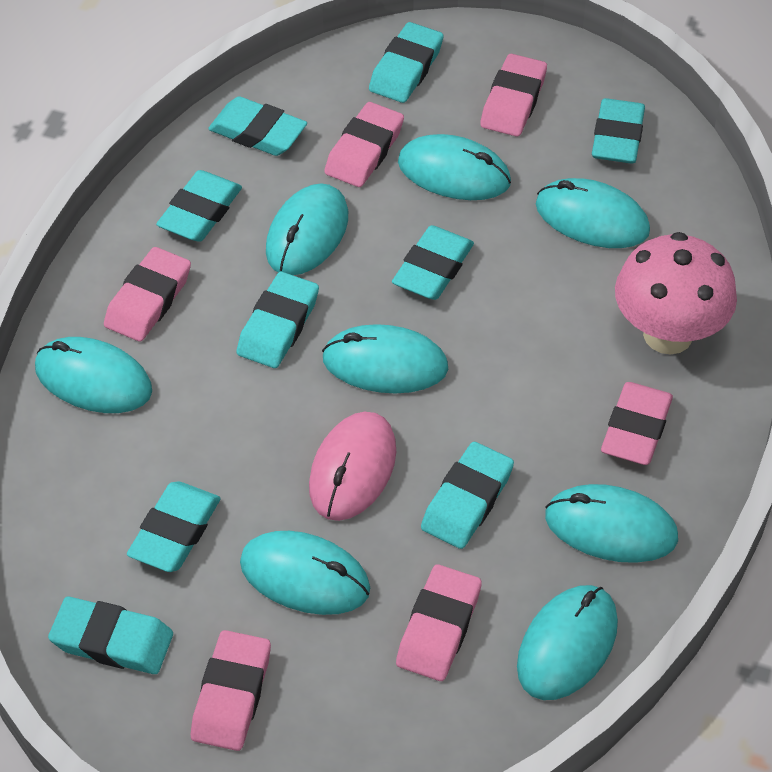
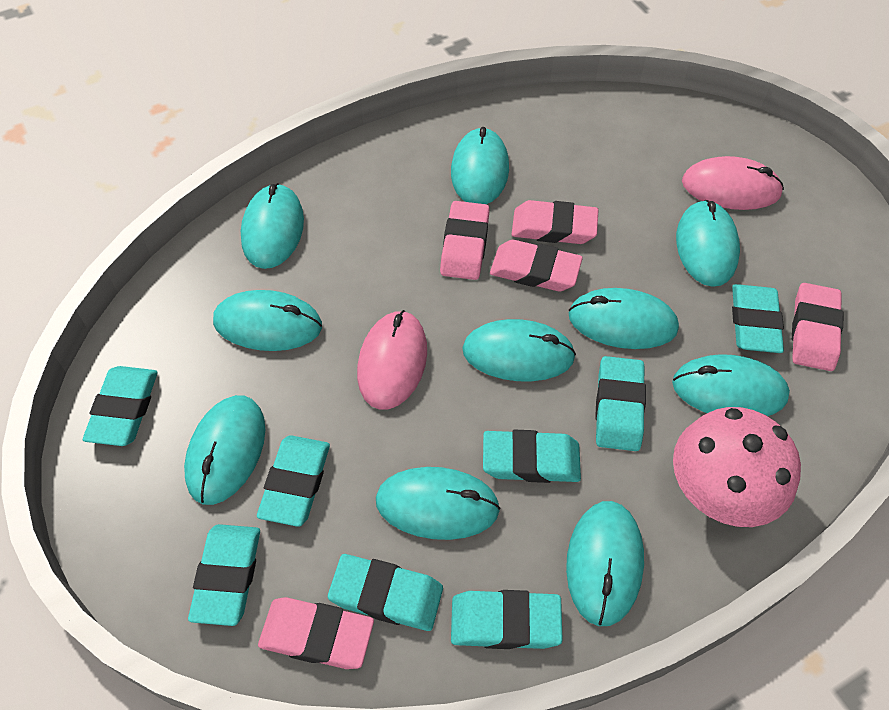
pink eraser: 6 -> 5
pink mouse: 1 -> 2
turquoise eraser: 9 -> 8
turquoise mouse: 8 -> 10

